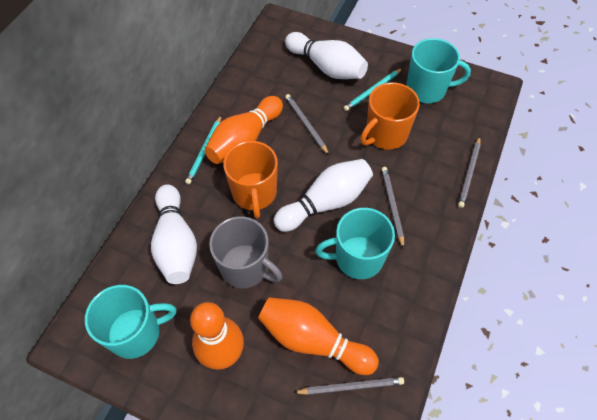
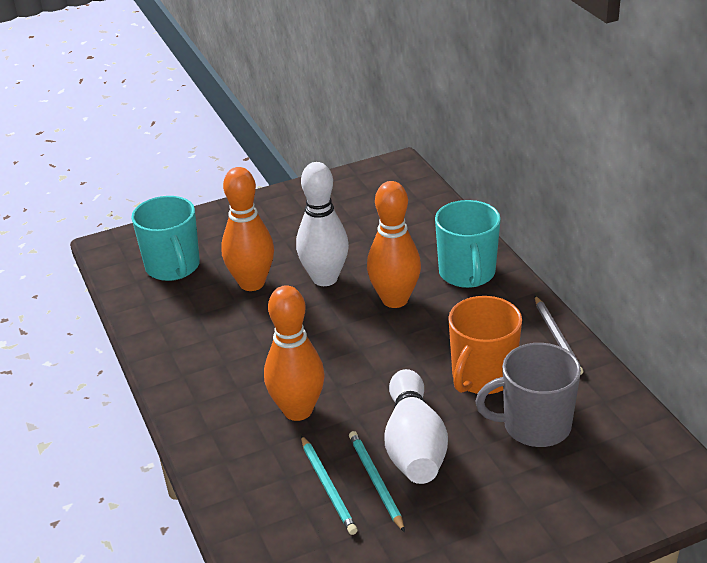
grey pencil: 4 -> 1
orange mug: 2 -> 1
turquoise mug: 3 -> 2
white bowling pin: 3 -> 2

